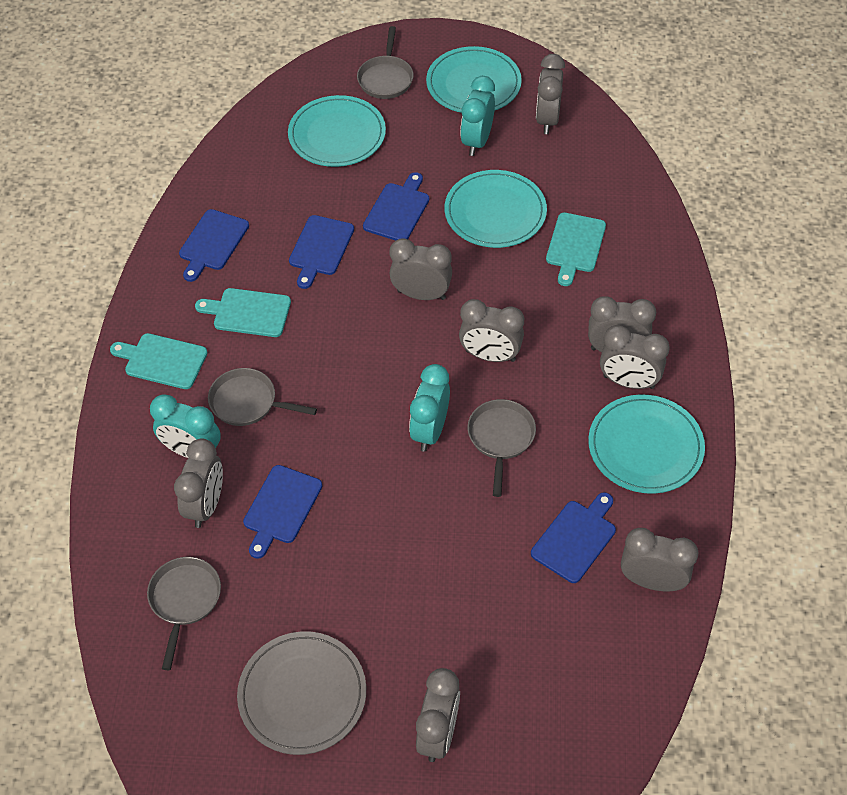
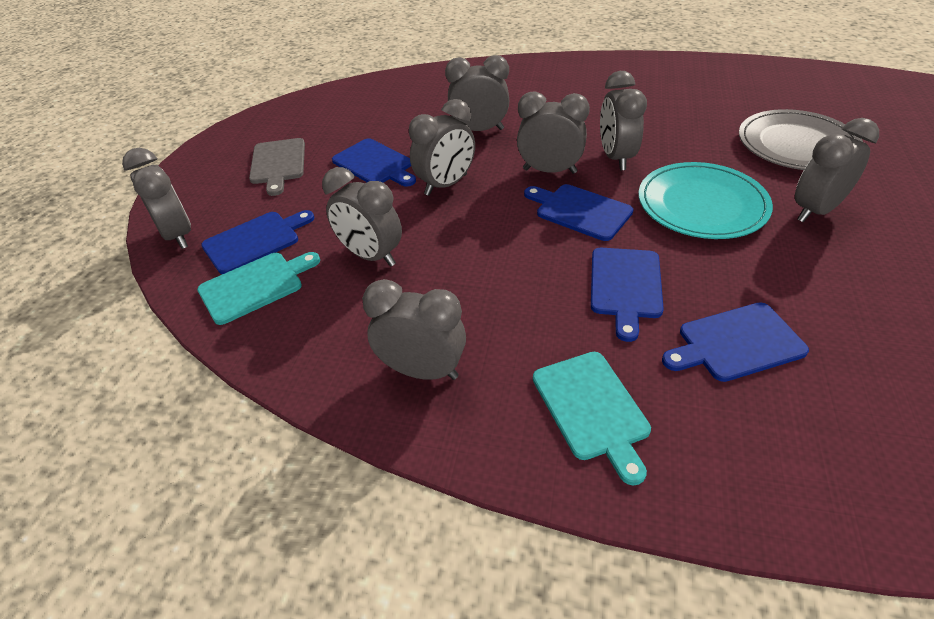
grey cutting board: 0 -> 1
grey pan: 4 -> 0
turquoise clock: 3 -> 0
turquoise cutting board: 3 -> 2
turquoise plate: 4 -> 1

